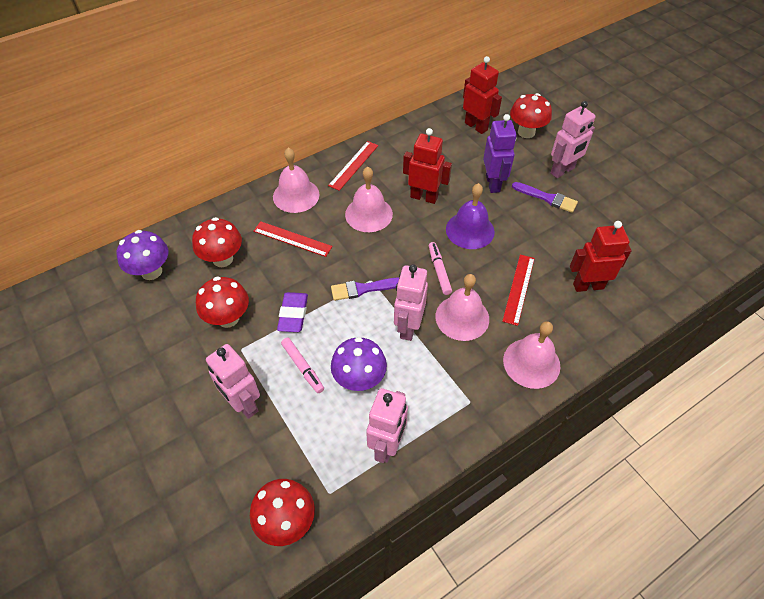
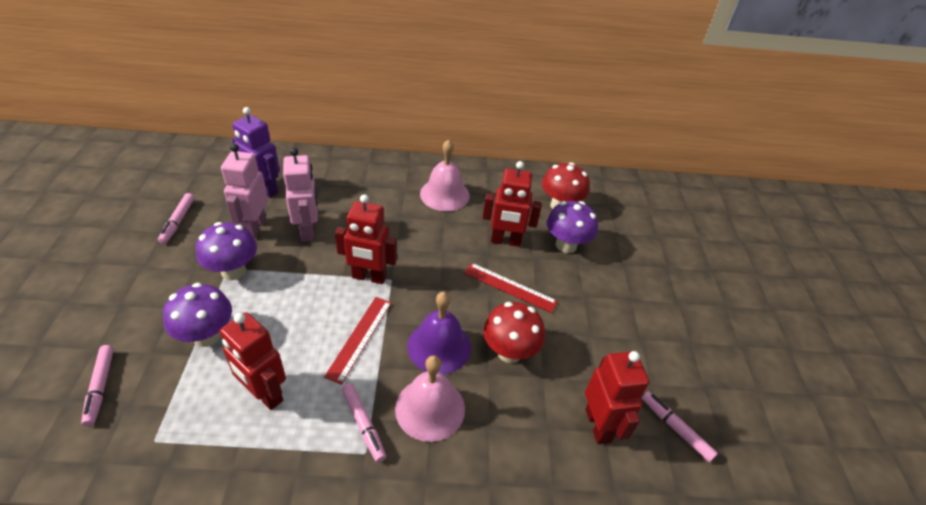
pink bell: 4 -> 2
pink marker: 2 -> 4
pink robot: 4 -> 2
purple brush: 2 -> 0
purple eraser: 1 -> 0
purple mushroom: 2 -> 3
red mushroom: 4 -> 2
red robot: 3 -> 4
red ruler: 3 -> 2

